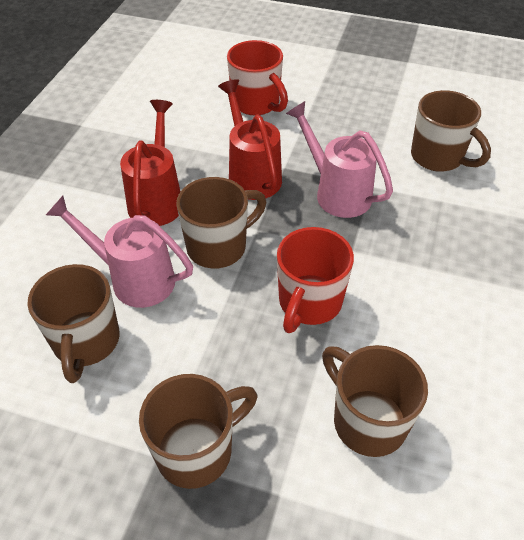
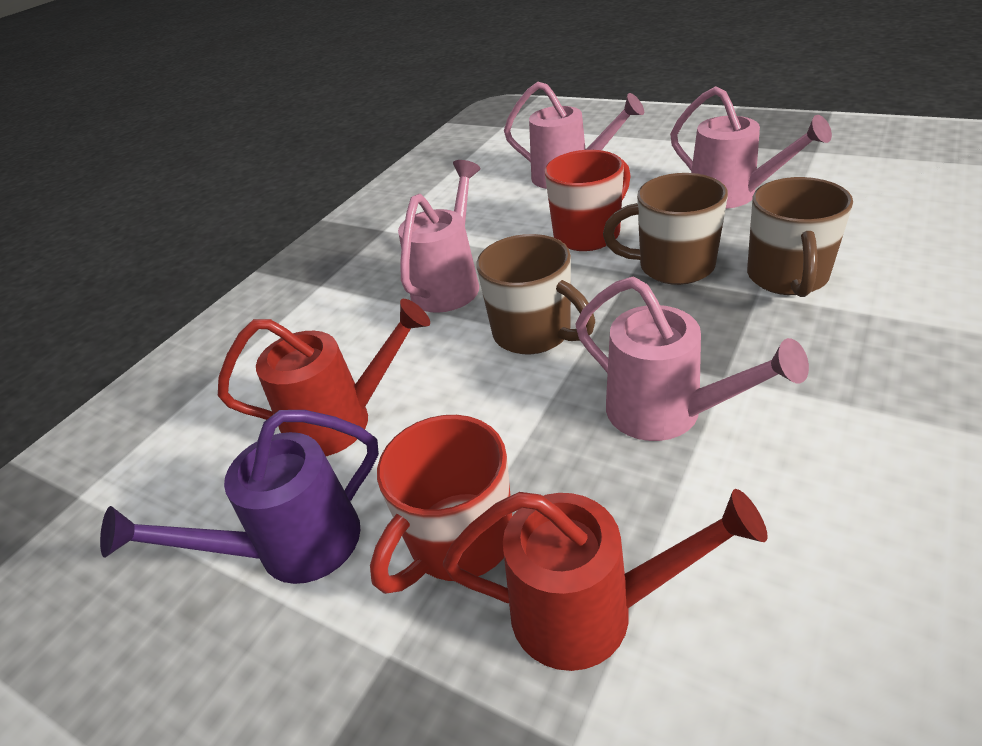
brown mug: 5 -> 3
pink watering can: 2 -> 4
purple watering can: 0 -> 1

